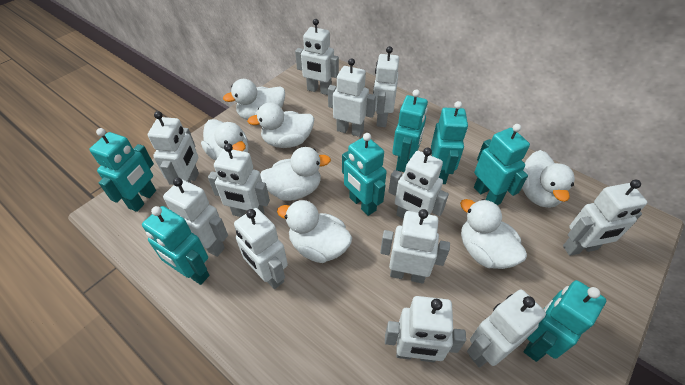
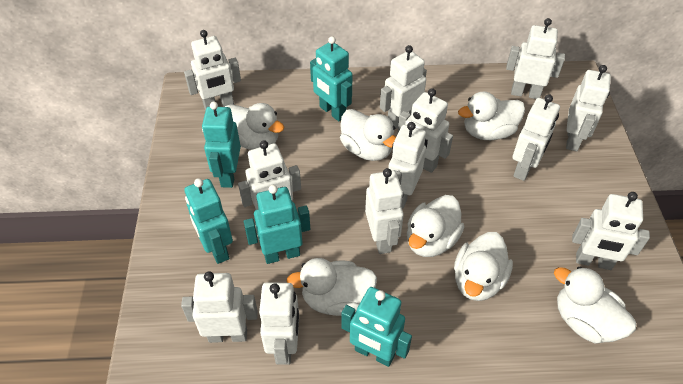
turquoise robot: 7 -> 5

